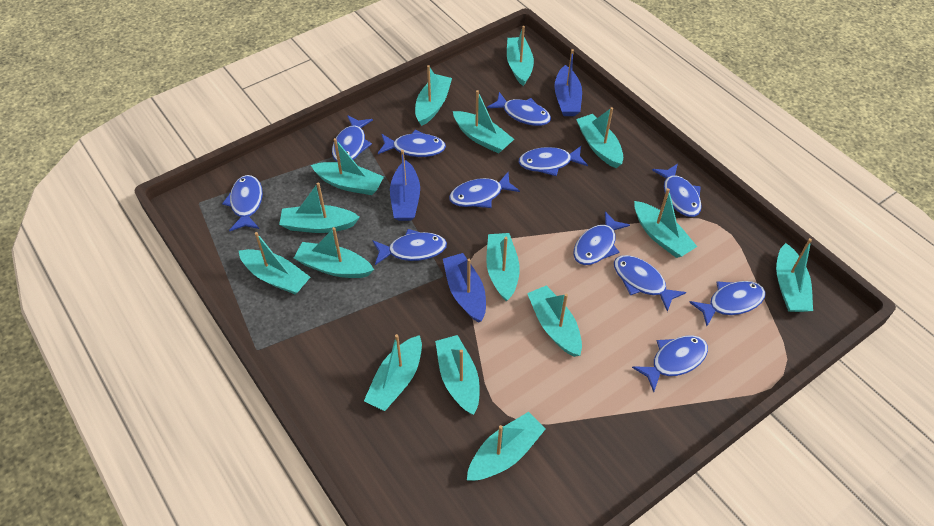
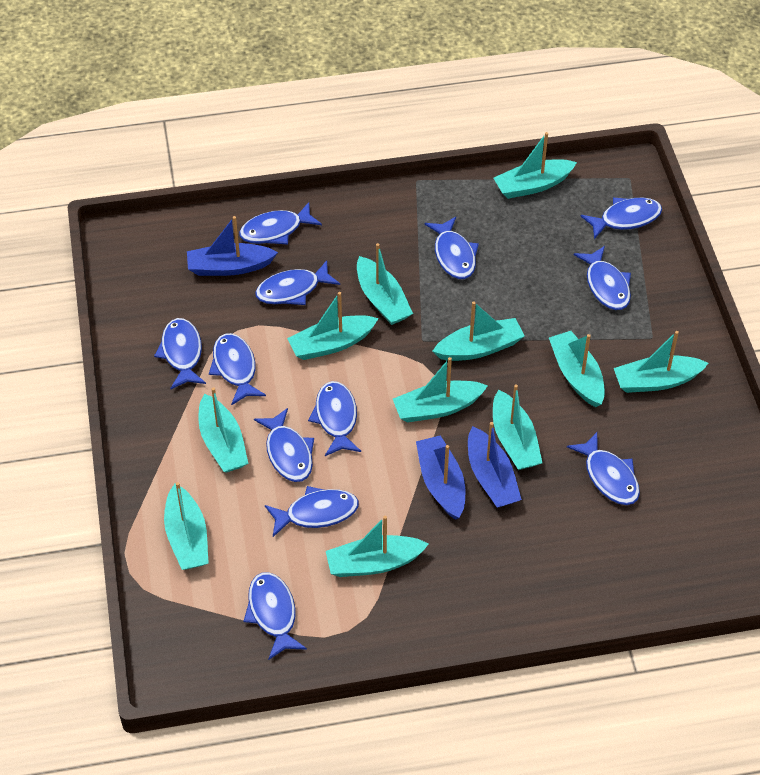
turquoise boat: 15 -> 11

